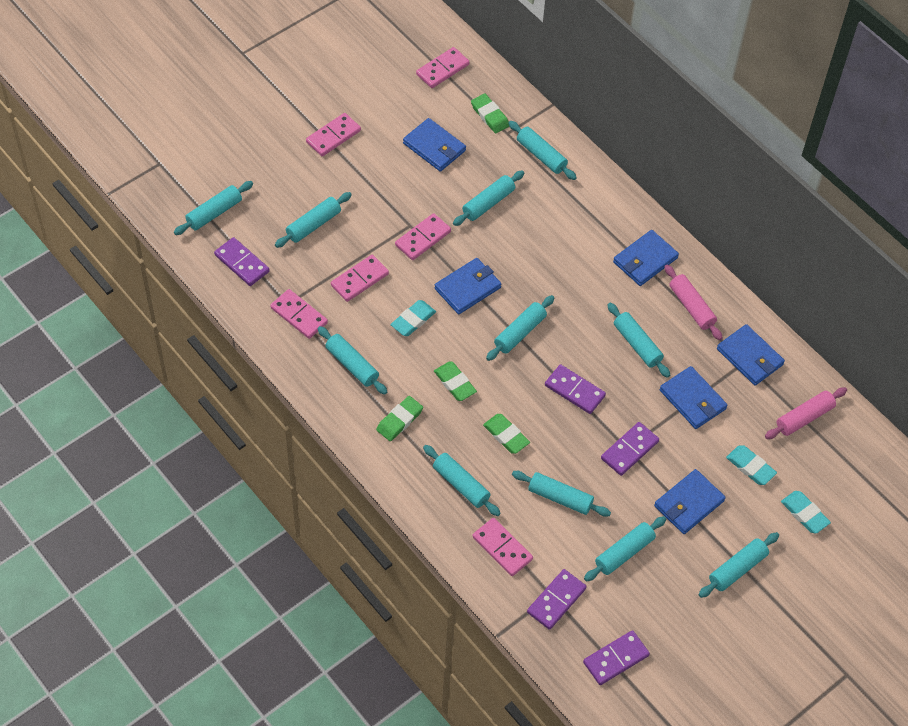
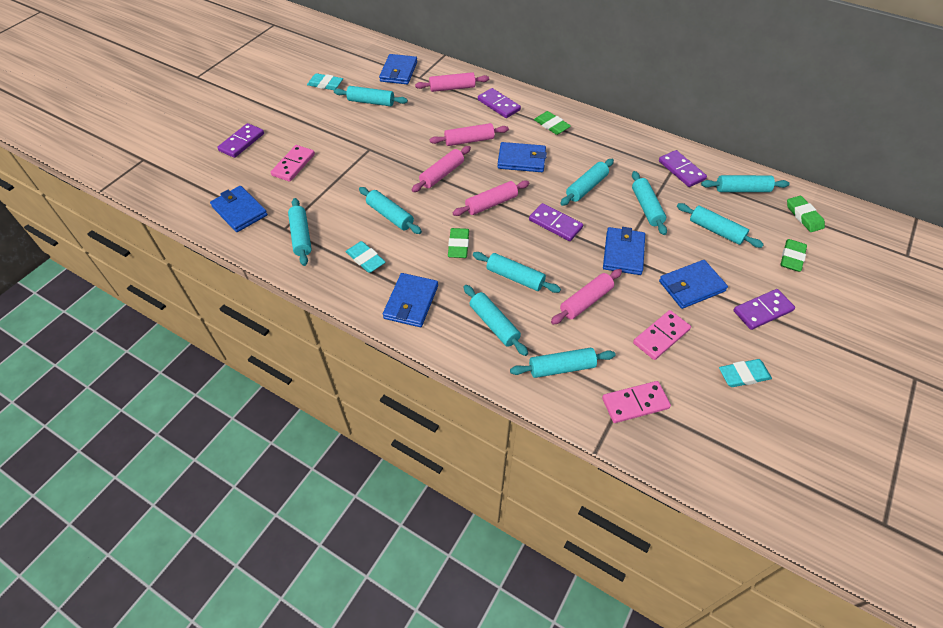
pink domino: 6 -> 3
pink rolling pin: 2 -> 5
turquoise rolling pin: 11 -> 10

